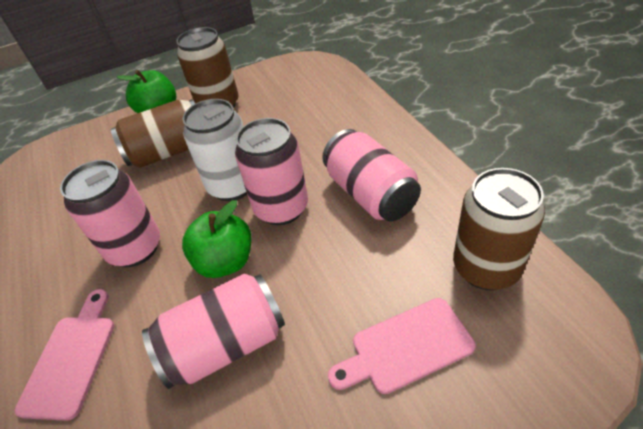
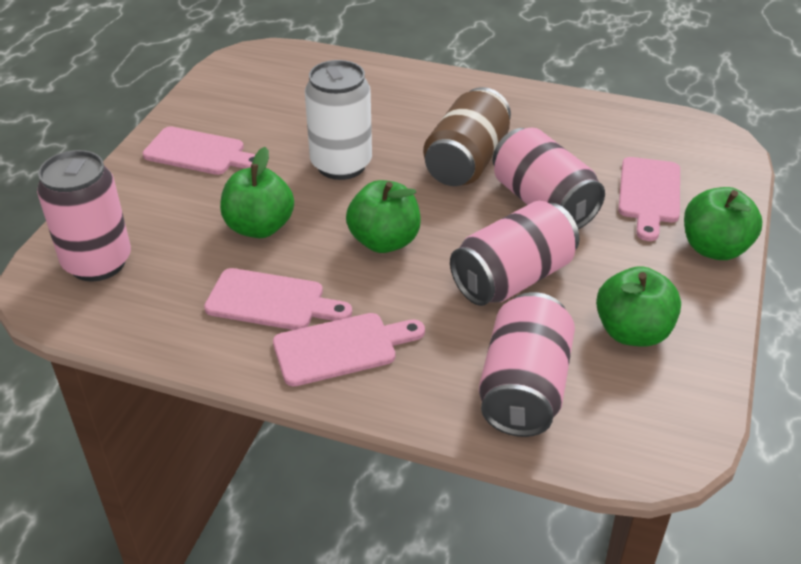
brown can: 3 -> 1
green apple: 2 -> 4
pink cutting board: 2 -> 4

